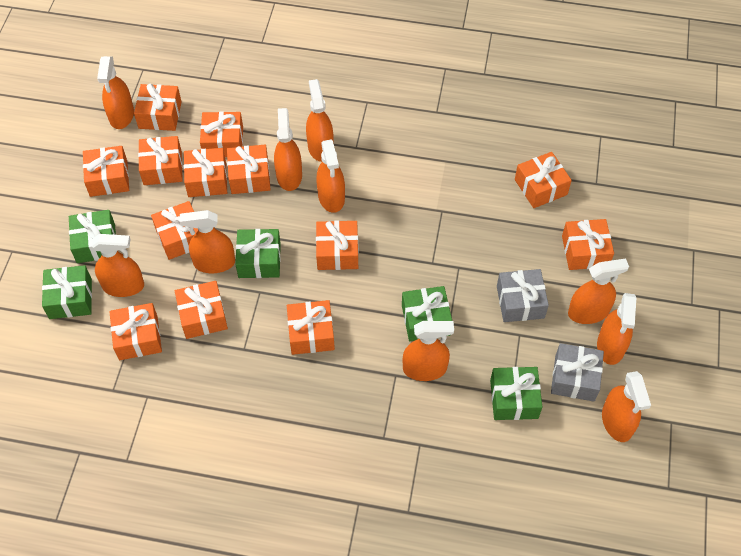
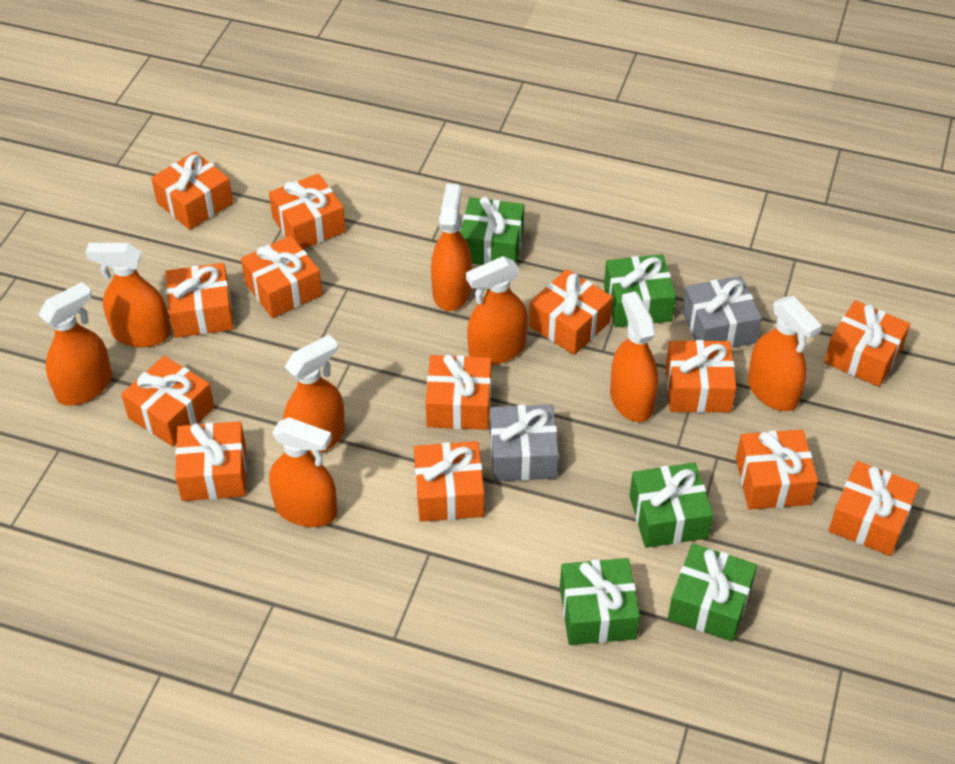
orange spray bottle: 10 -> 8

